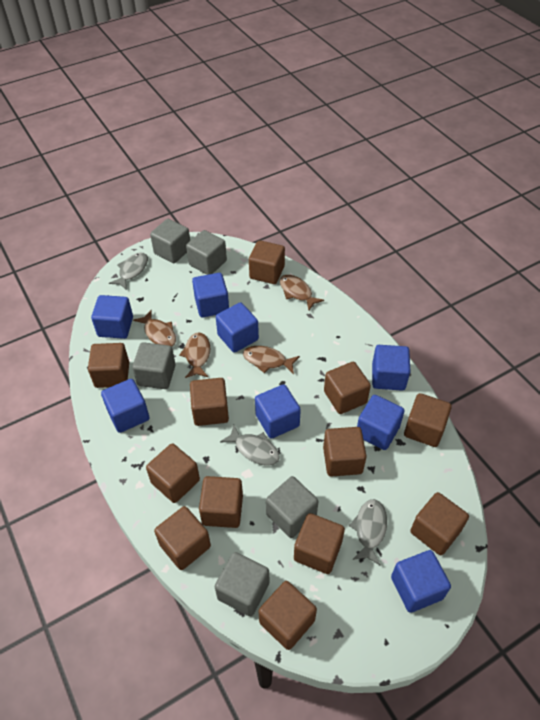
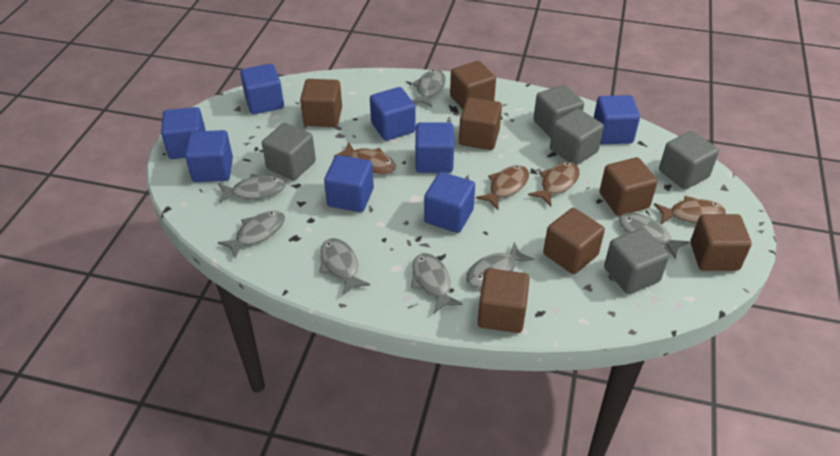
brown cube: 12 -> 7
grey fish: 3 -> 7

